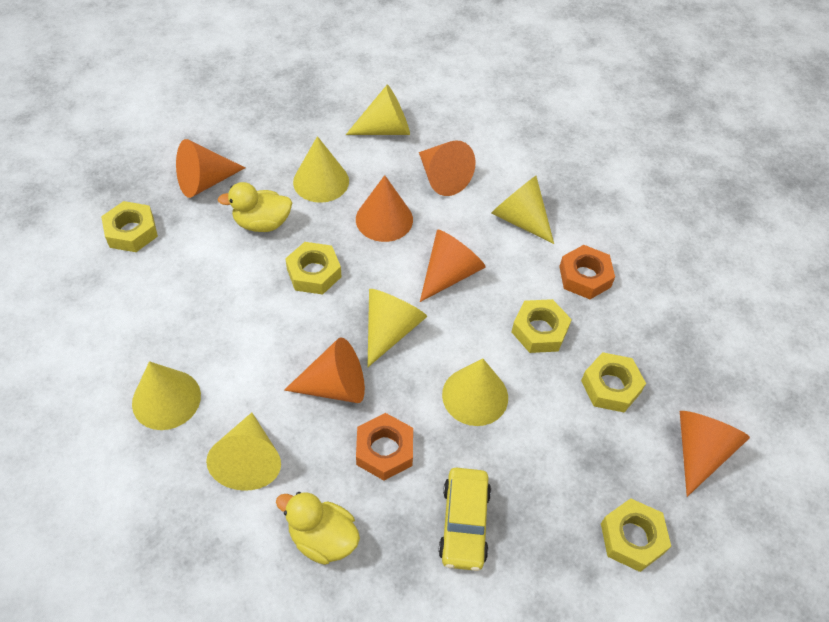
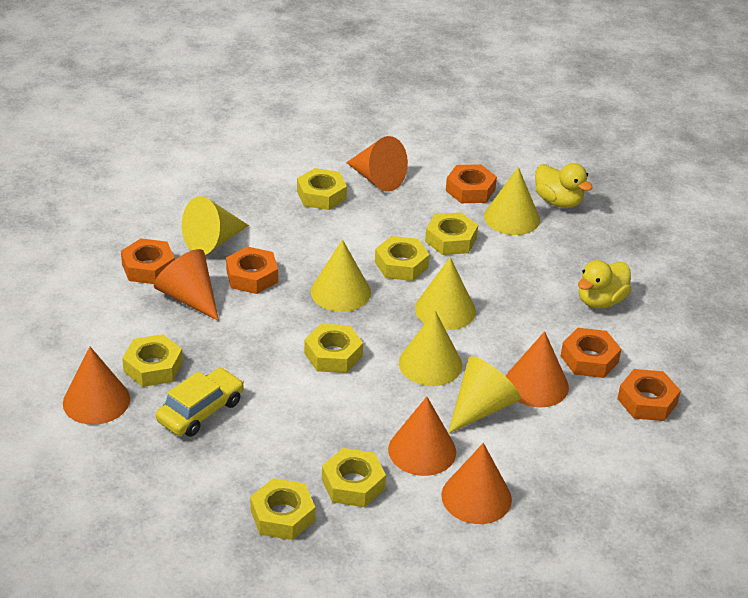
orange nut: 2 -> 5
yellow cone: 7 -> 6
yellow nut: 5 -> 7

